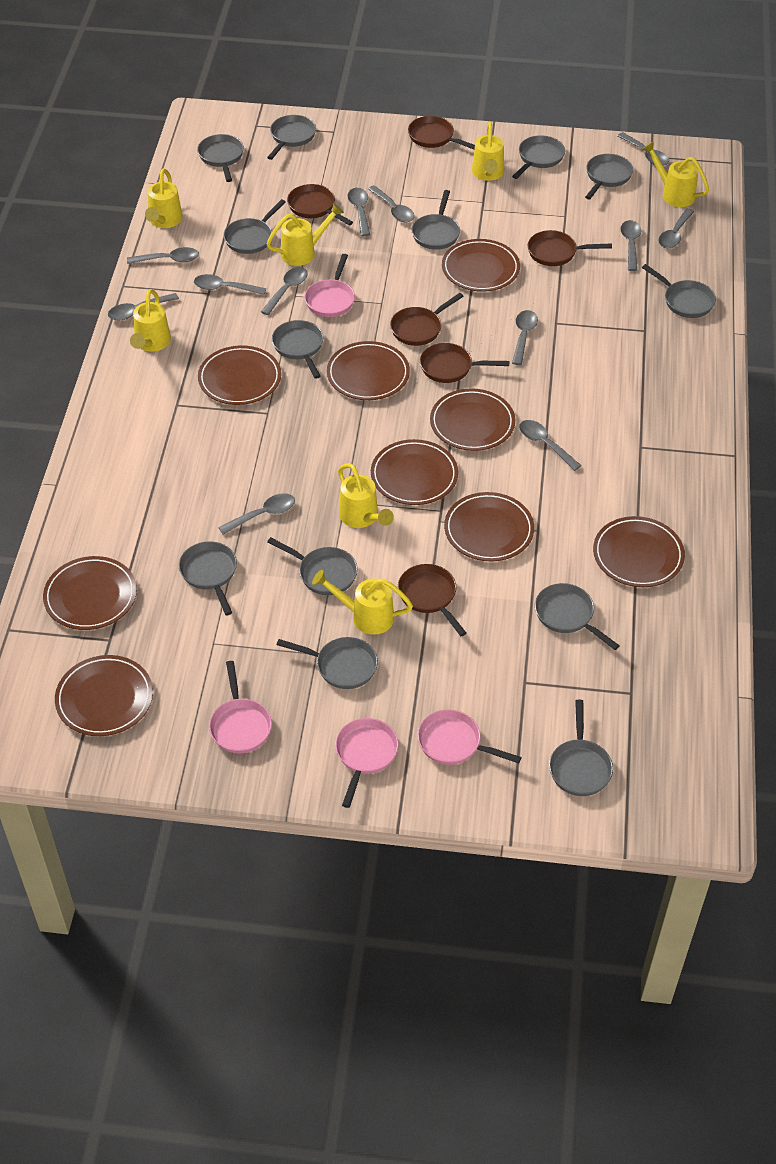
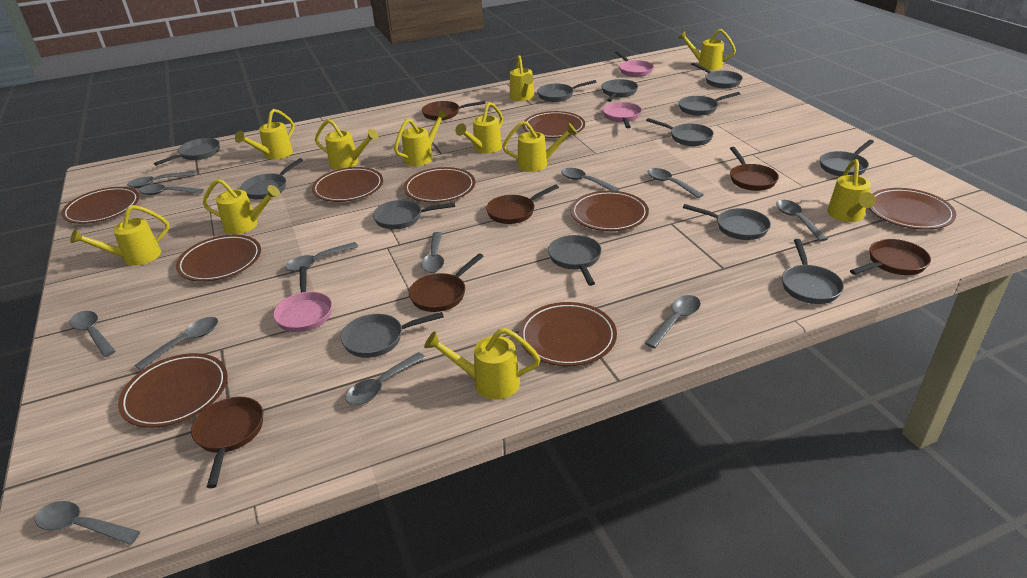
pink pan: 4 -> 3
yellow watering can: 7 -> 11

